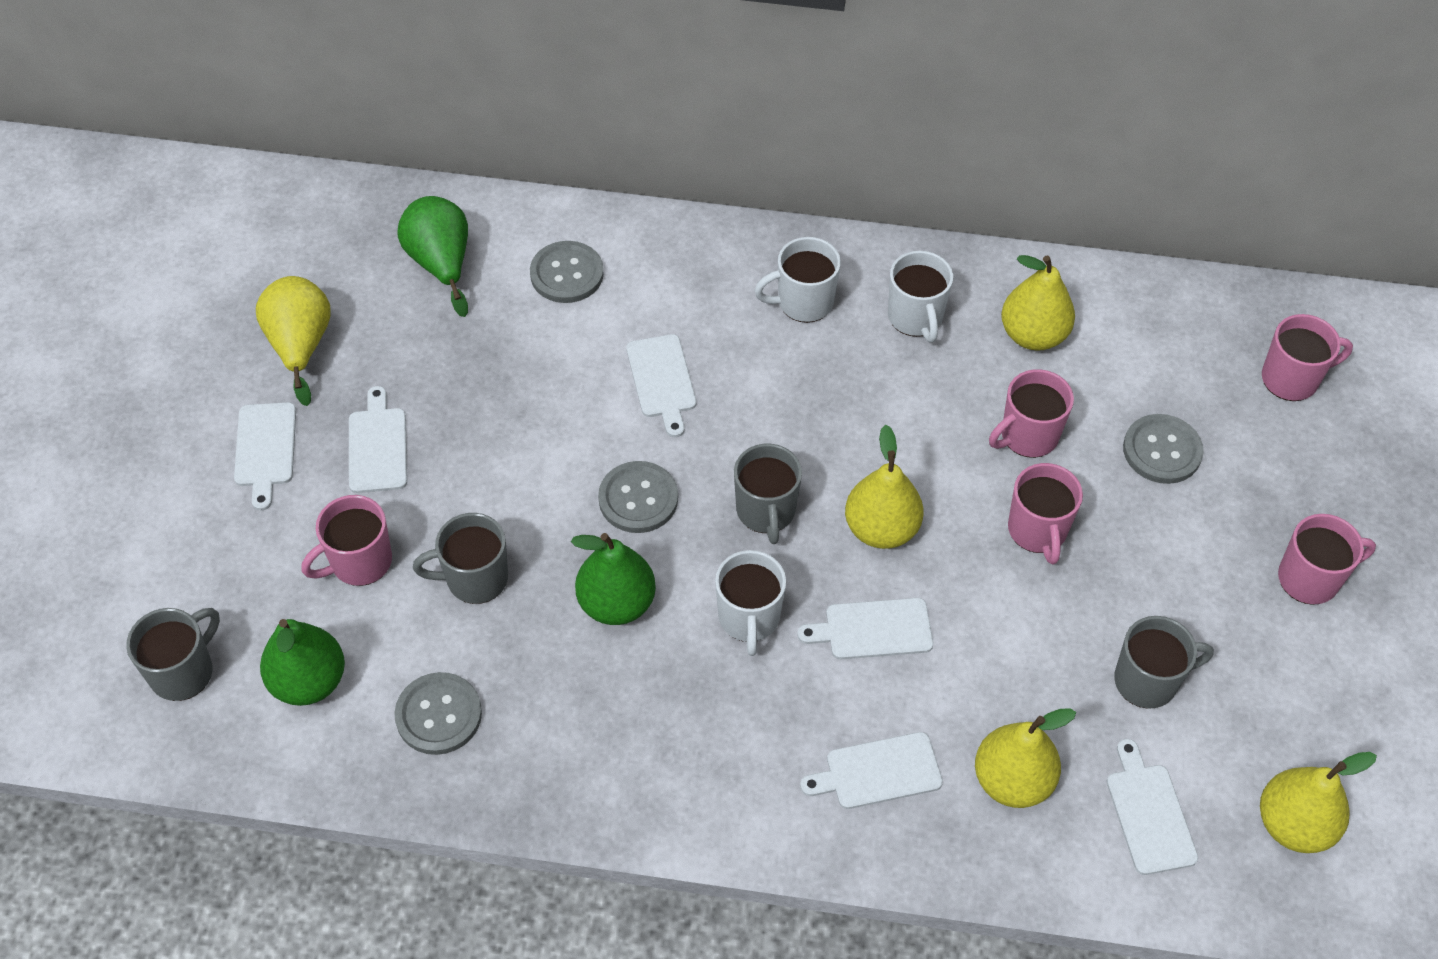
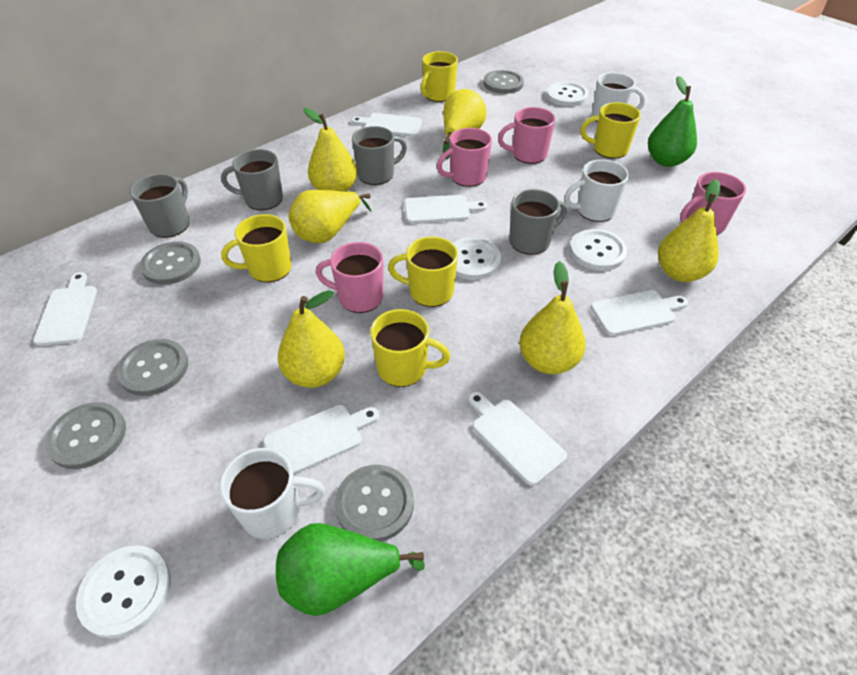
green pear: 3 -> 2
grey button: 4 -> 5
pink mug: 5 -> 4
white button: 0 -> 4
yellow mug: 0 -> 5
yellow pear: 5 -> 6

